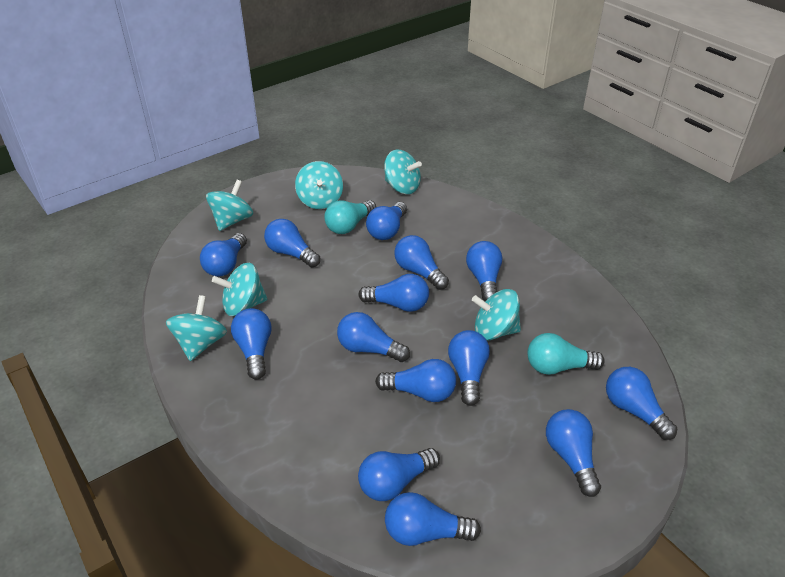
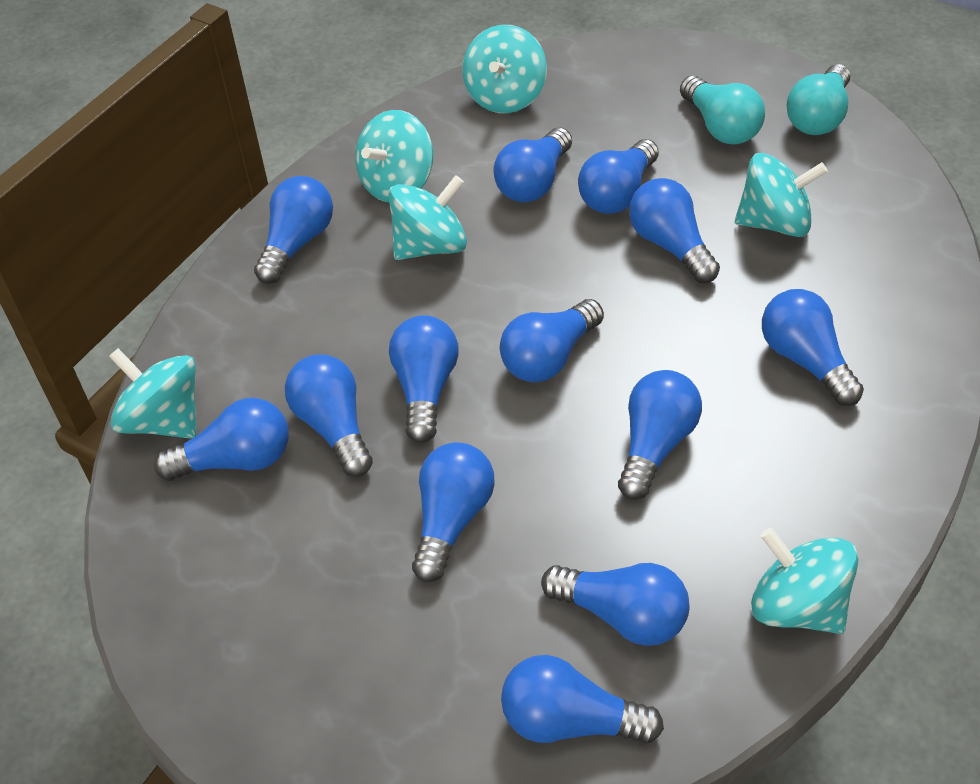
blue light bulb: 14 -> 13

